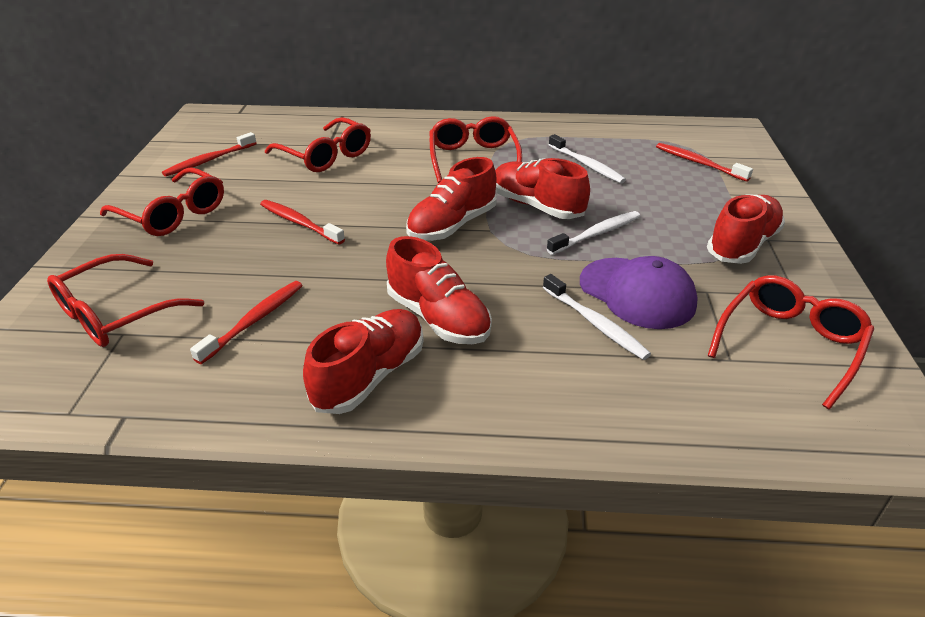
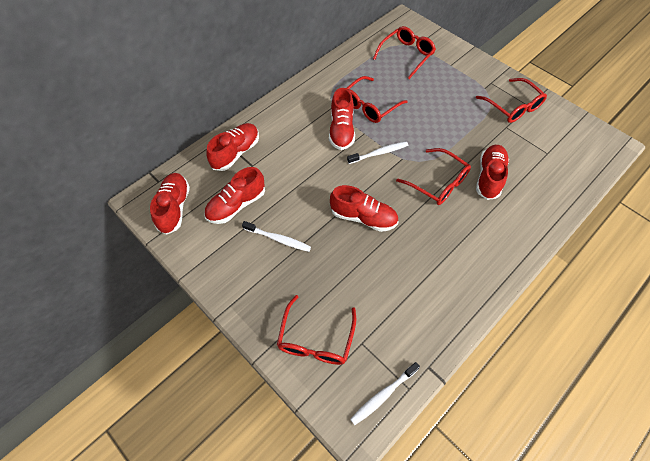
purple cap: 1 -> 0
red shoe: 5 -> 6
red toothbrush: 4 -> 0

